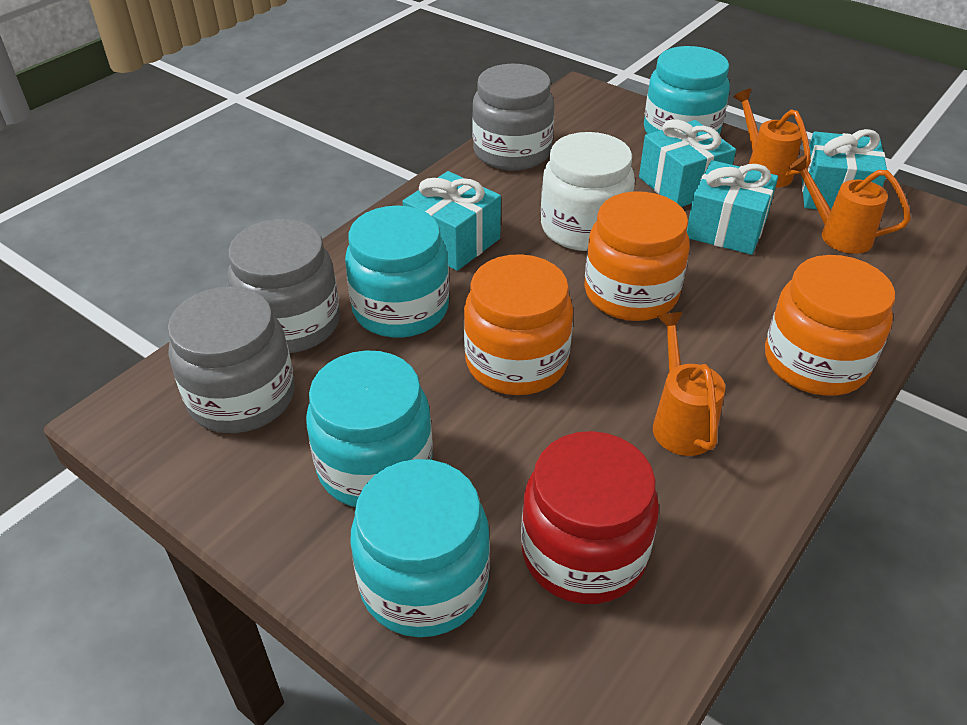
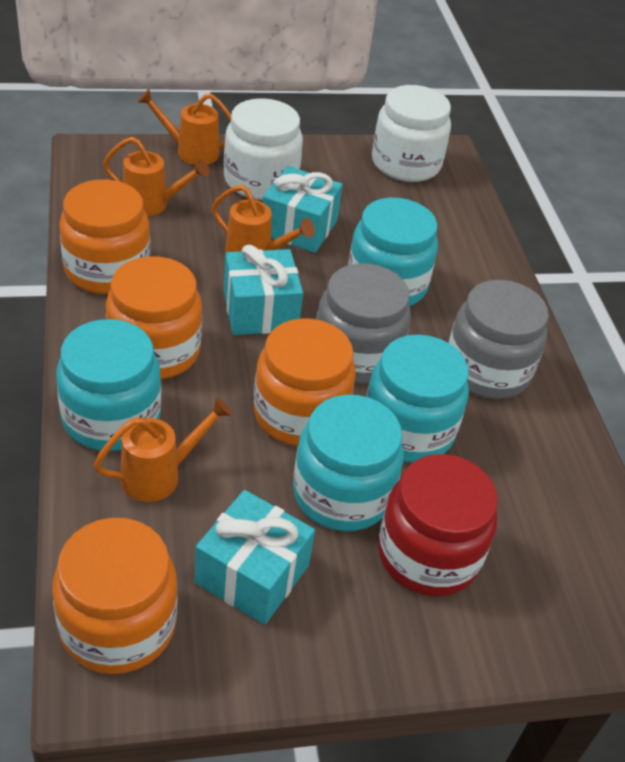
grey jar: 3 -> 2
orange jar: 3 -> 4
orange watering can: 3 -> 4
turquoise gift: 4 -> 3
white jar: 1 -> 2

